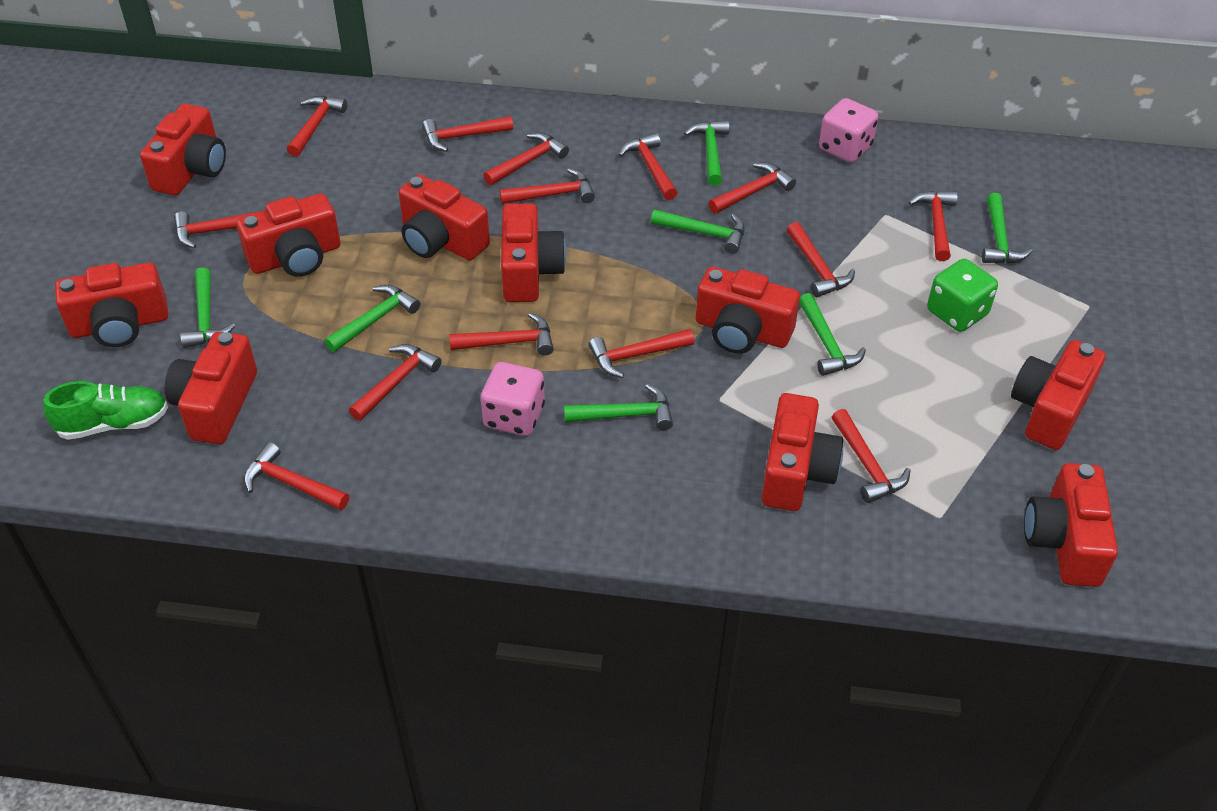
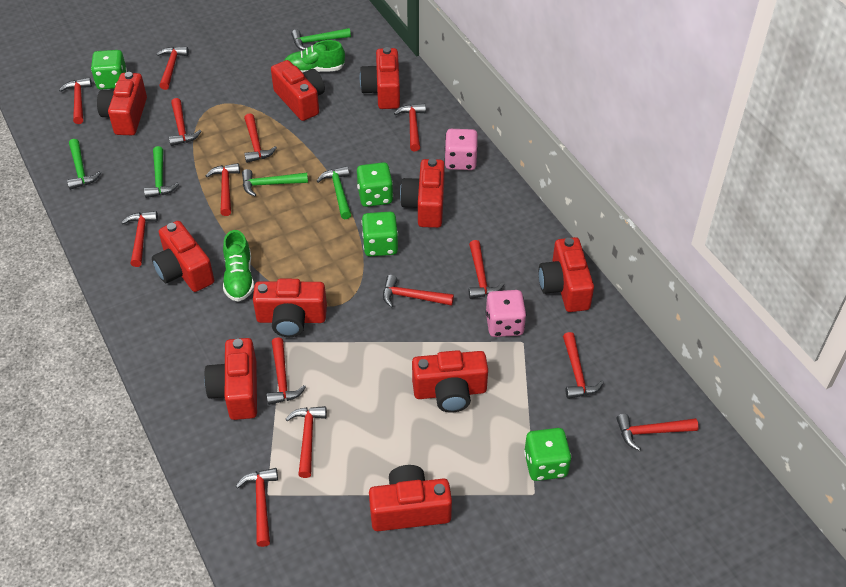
green dice: 1 -> 4
green hammer: 7 -> 5
green shoe: 1 -> 2

